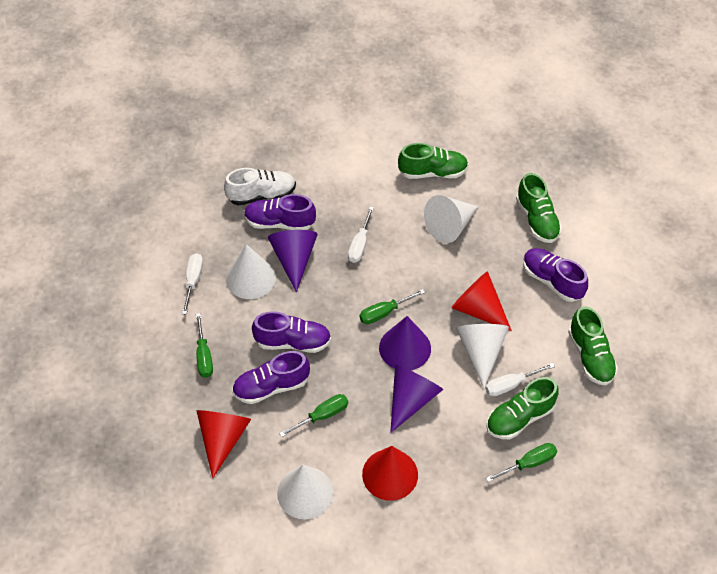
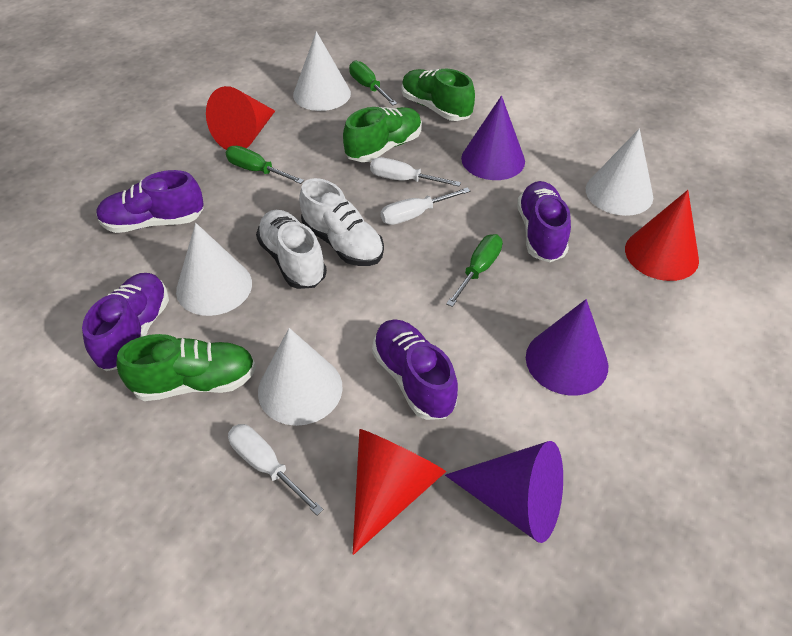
green screwdriver: 4 -> 3
green shoe: 4 -> 3
white shoe: 1 -> 2

